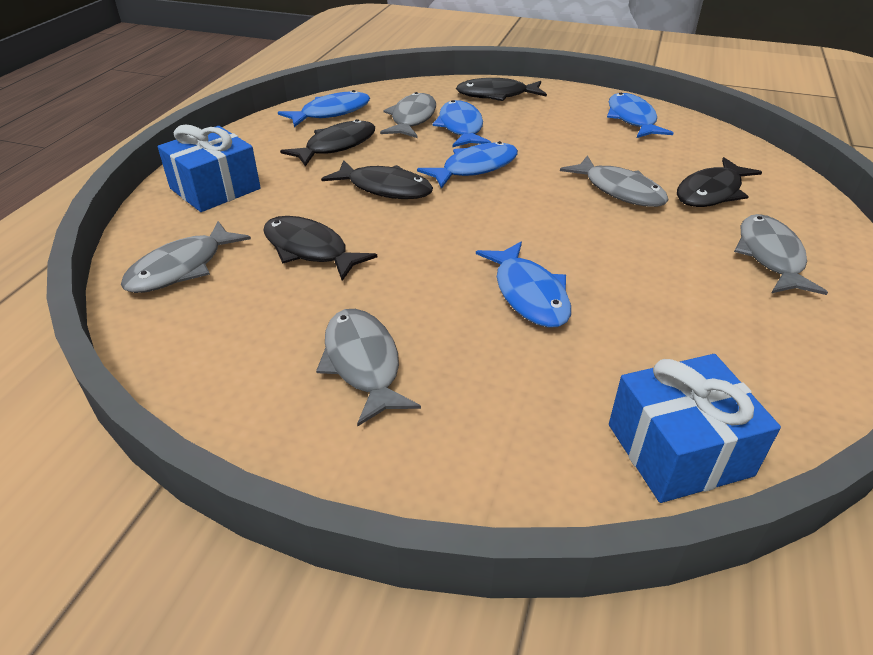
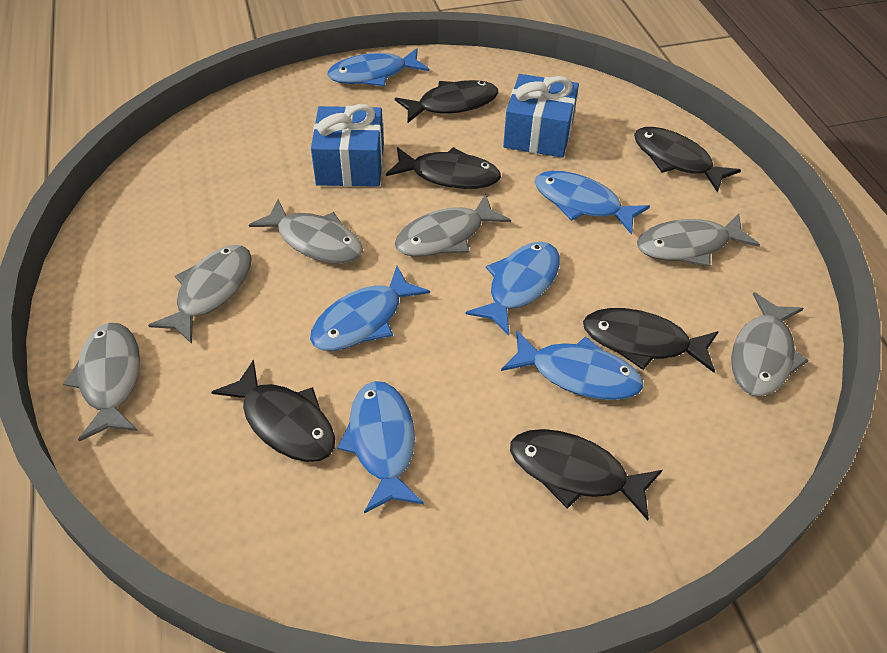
black fish: 5 -> 6
blue fish: 5 -> 6
grey fish: 5 -> 6

